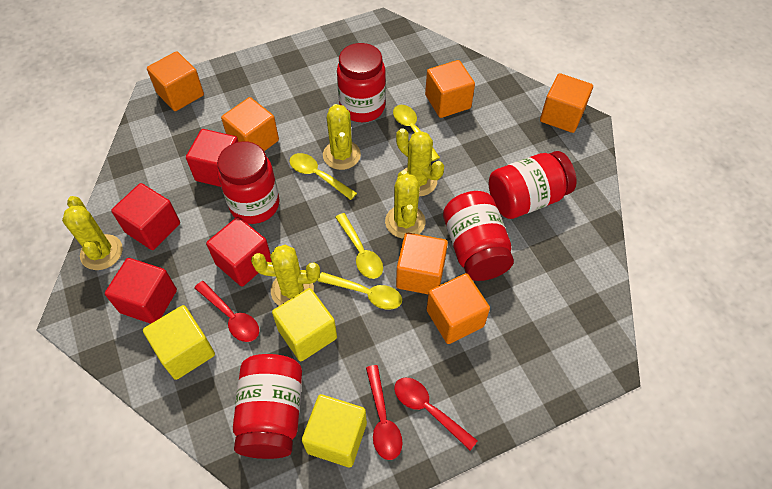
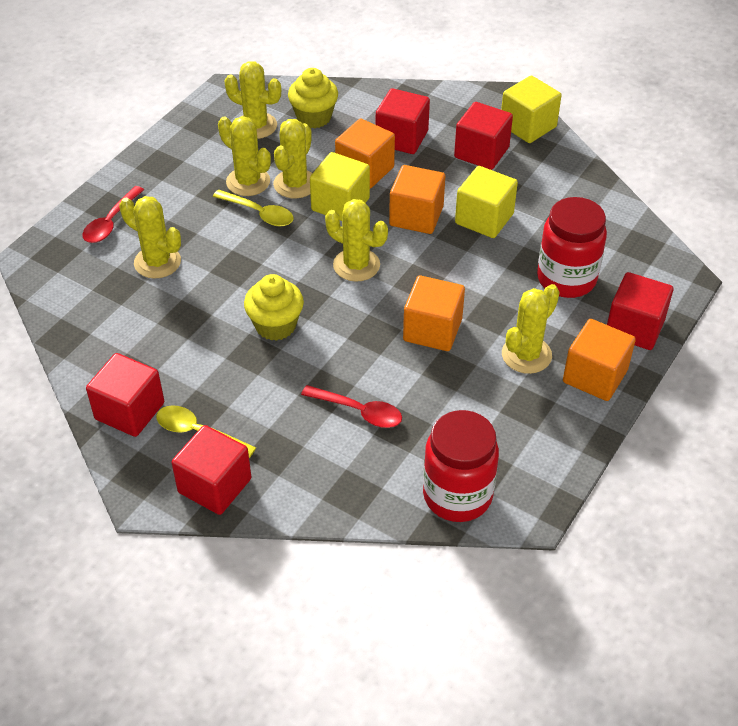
orange cube: 6 -> 4
red cube: 4 -> 5
red jar: 5 -> 2
red spoon: 3 -> 2
yellow cactus: 5 -> 6
yellow cupcake: 0 -> 2
yellow spoon: 4 -> 2

